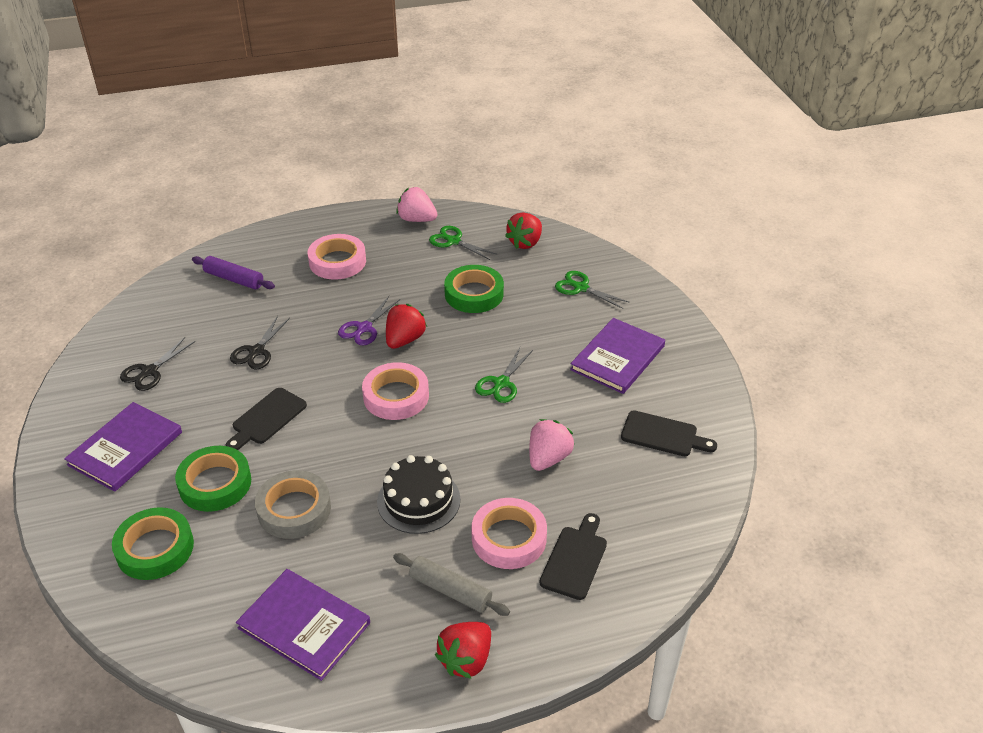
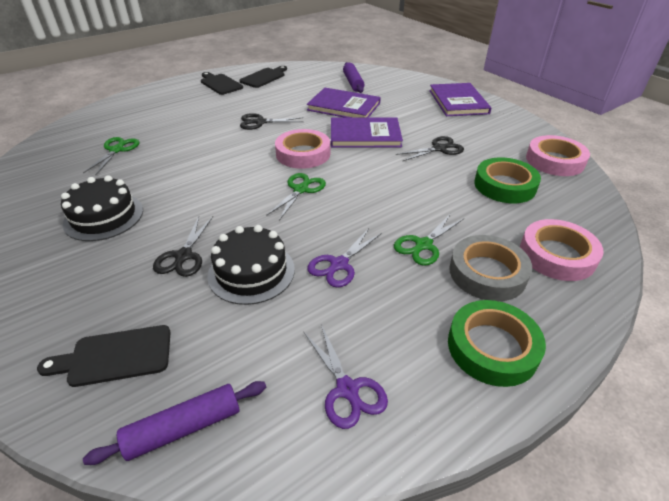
black cake: 1 -> 2
black scissors: 2 -> 3
green tape: 3 -> 2
grey rolling pin: 1 -> 0
pink strawberry: 2 -> 0
purple rolling pin: 1 -> 2
purple scissors: 1 -> 2
red strawberry: 3 -> 0

